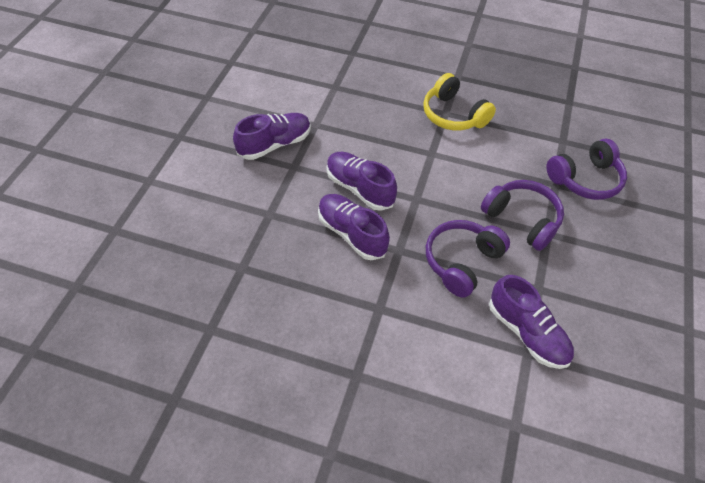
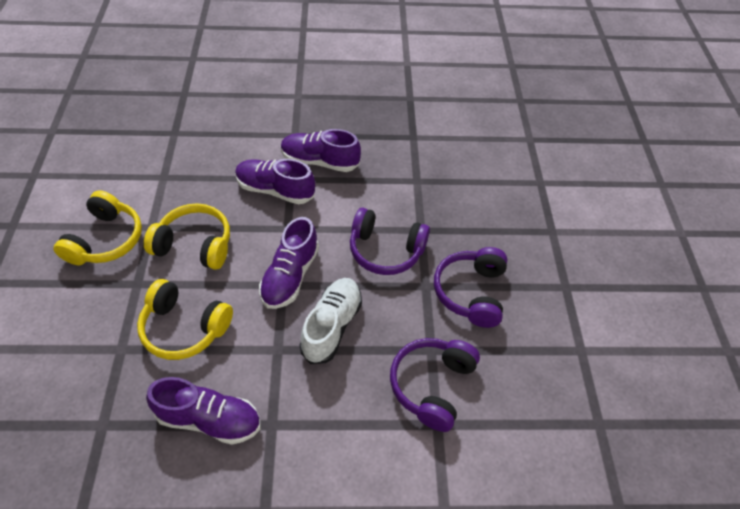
white shoe: 0 -> 1
yellow headphones: 1 -> 3

